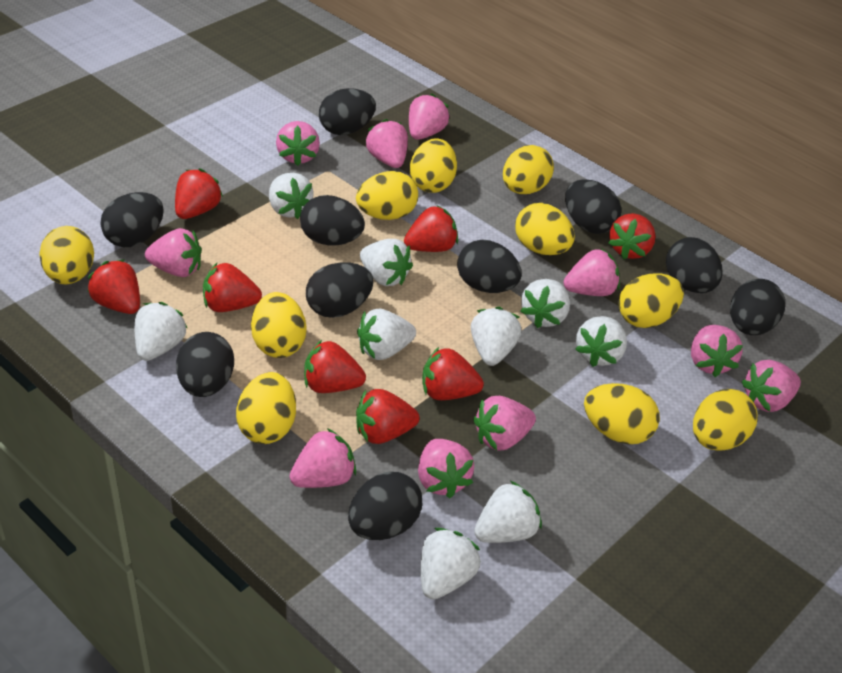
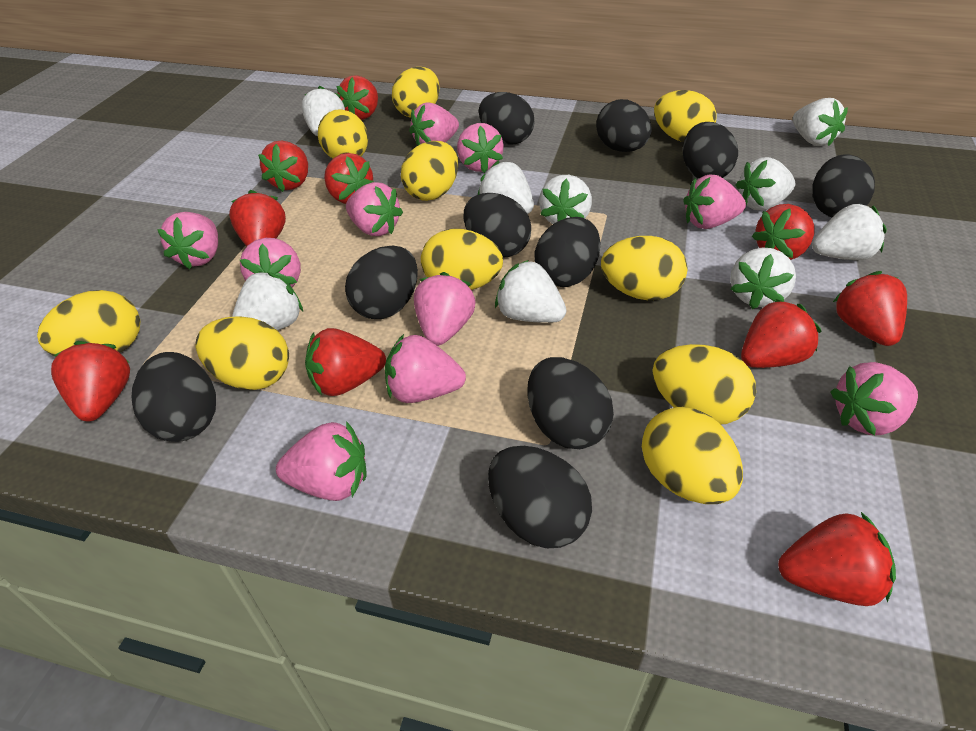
red strawberry: 8 -> 10

